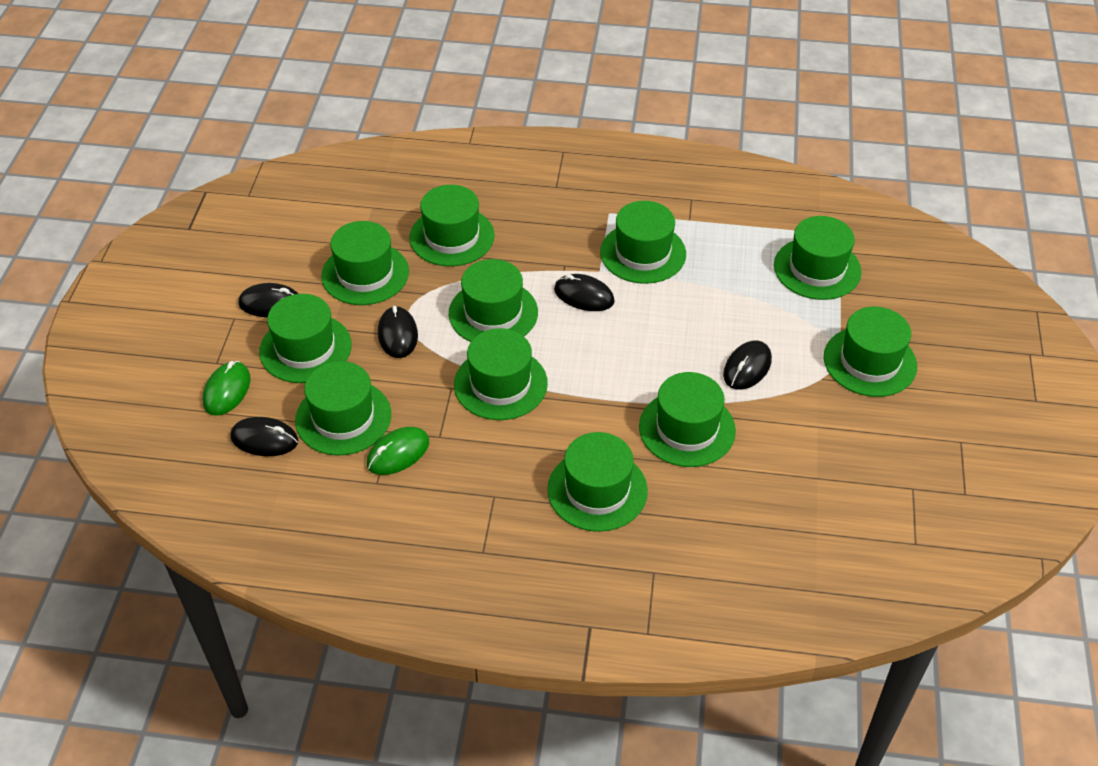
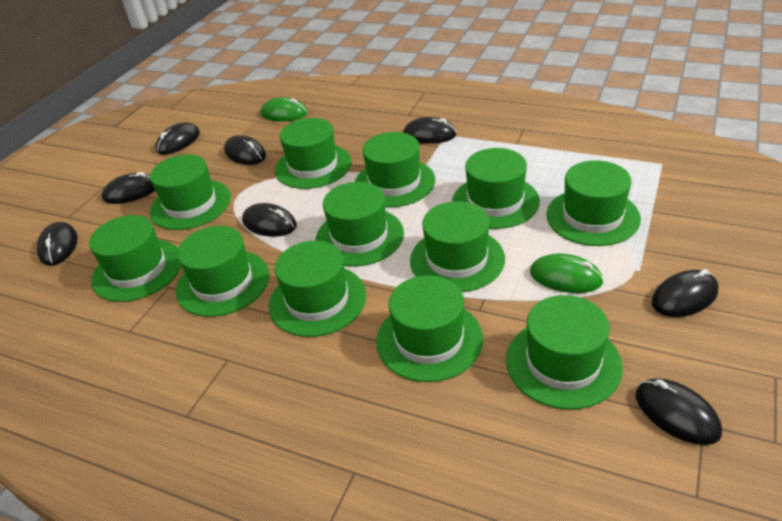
black mouse: 5 -> 8
green hat: 11 -> 12

